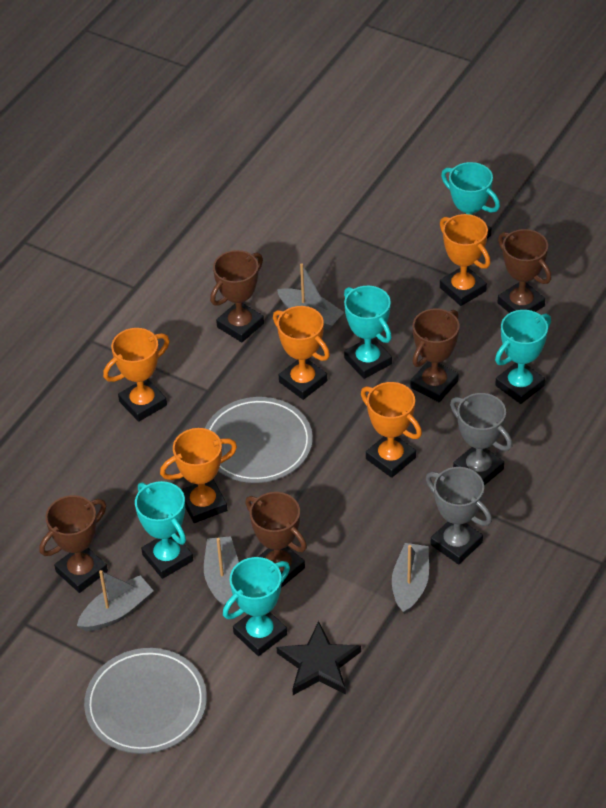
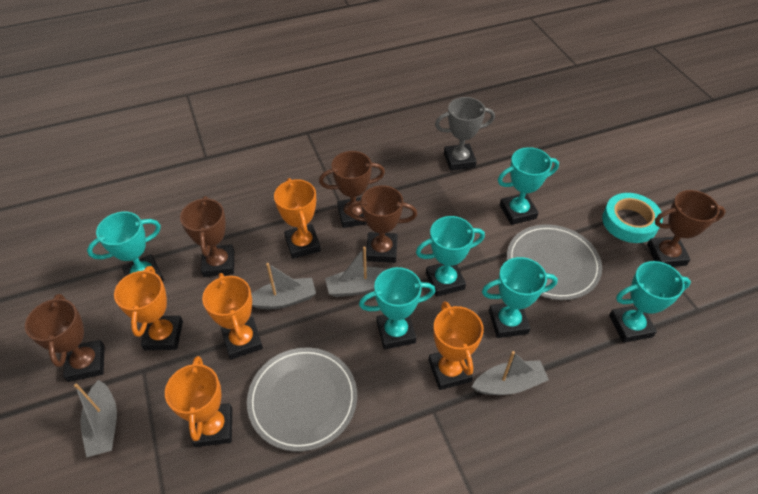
black star: 1 -> 0
grey trophy: 2 -> 1
turquoise tape: 0 -> 1
turquoise trophy: 5 -> 6

